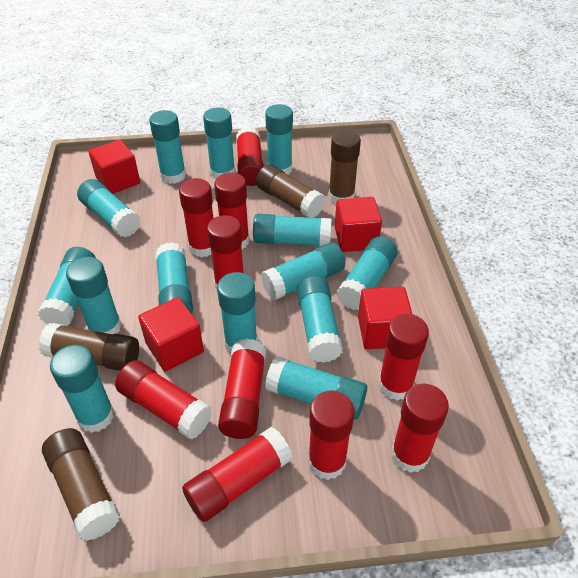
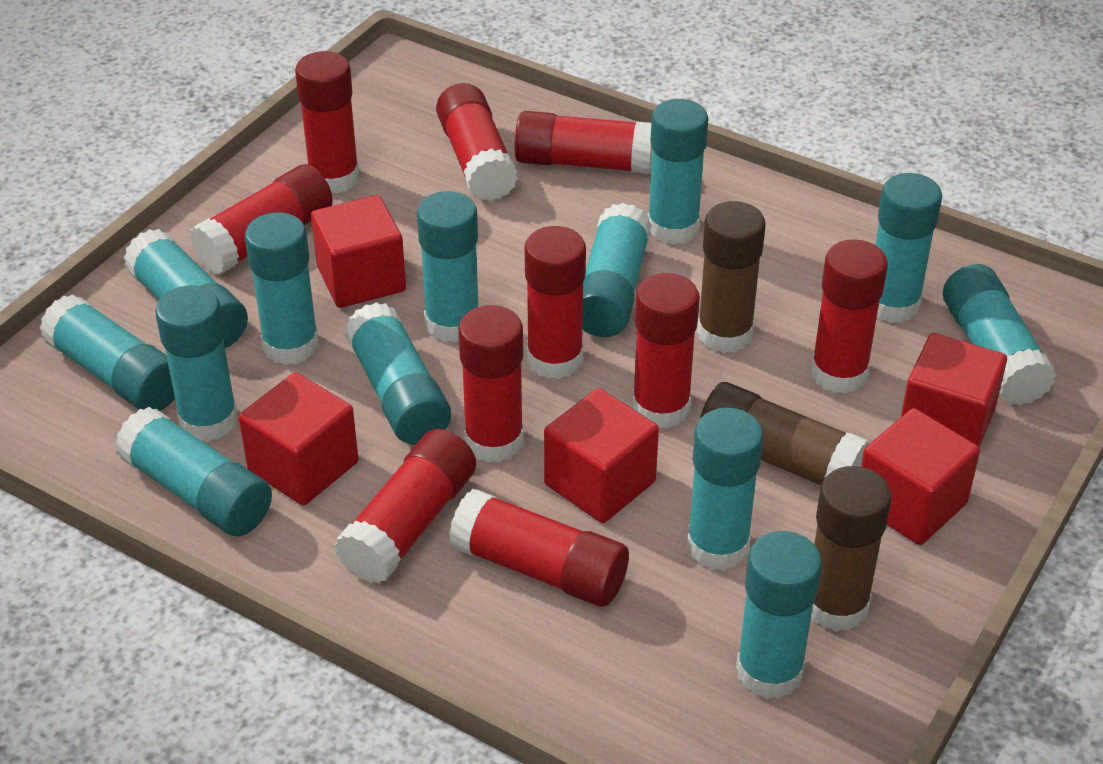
brown glue stick: 4 -> 3
red cube: 4 -> 5
turquoise glue stick: 14 -> 13

